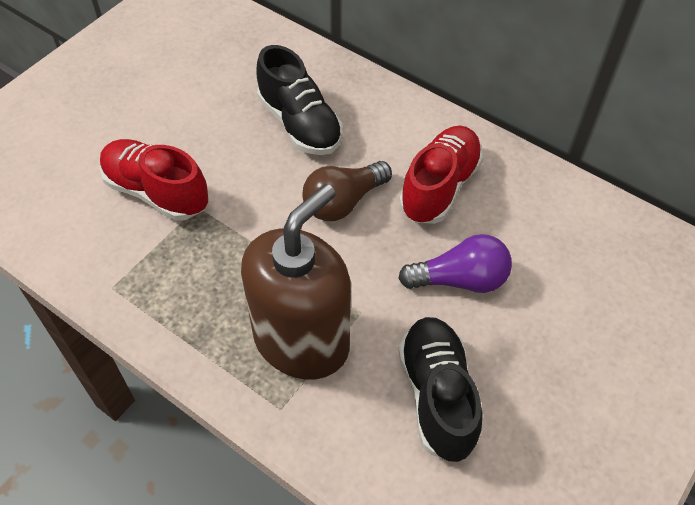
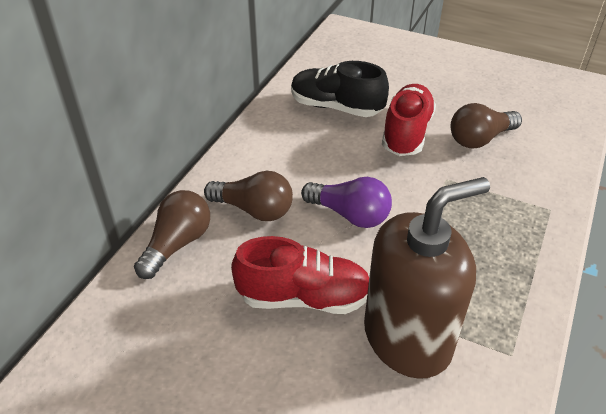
black shoe: 2 -> 1
brown light bulb: 1 -> 3

